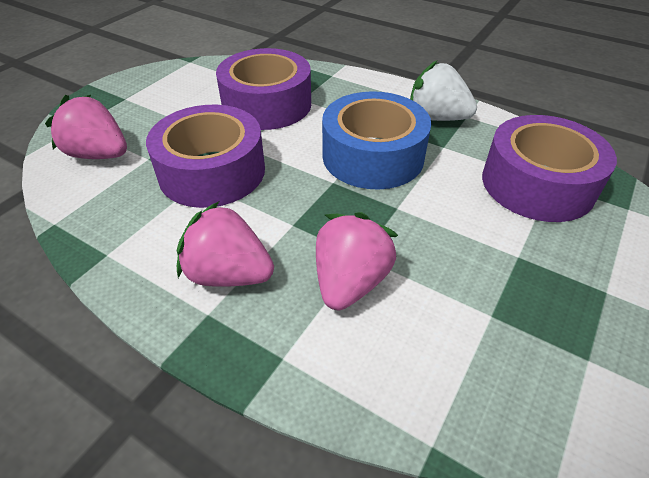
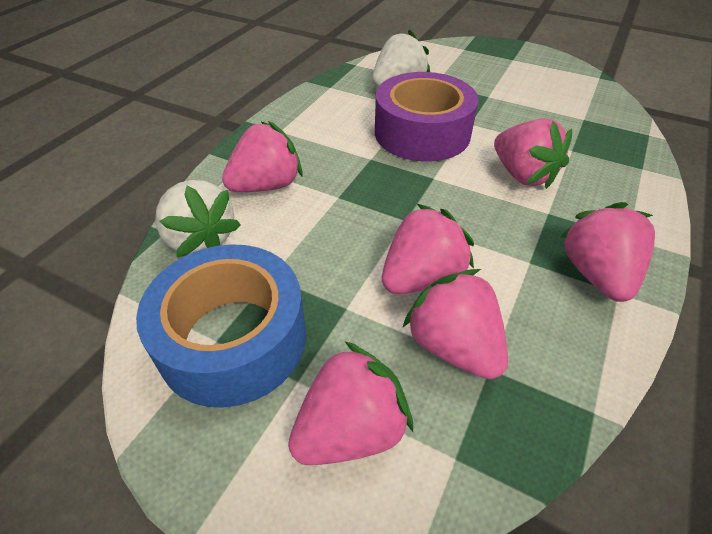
pink strawberry: 3 -> 6
purple tape: 3 -> 1
white strawberry: 1 -> 2

